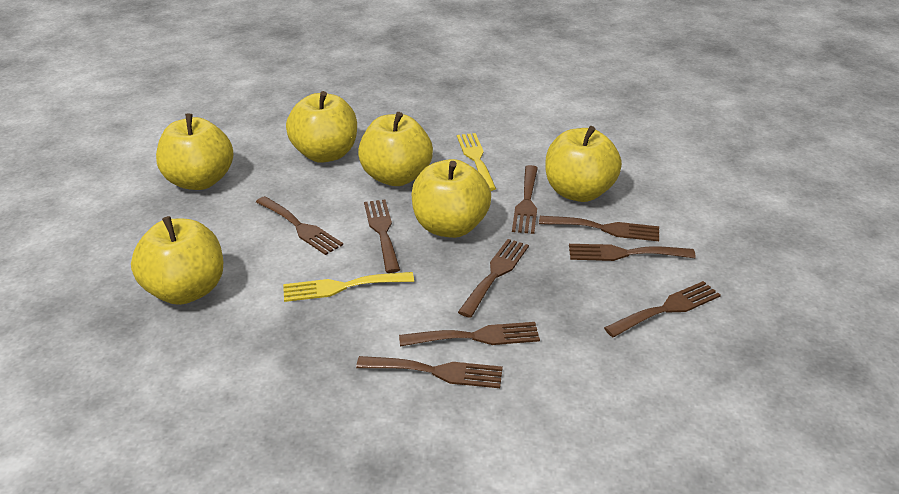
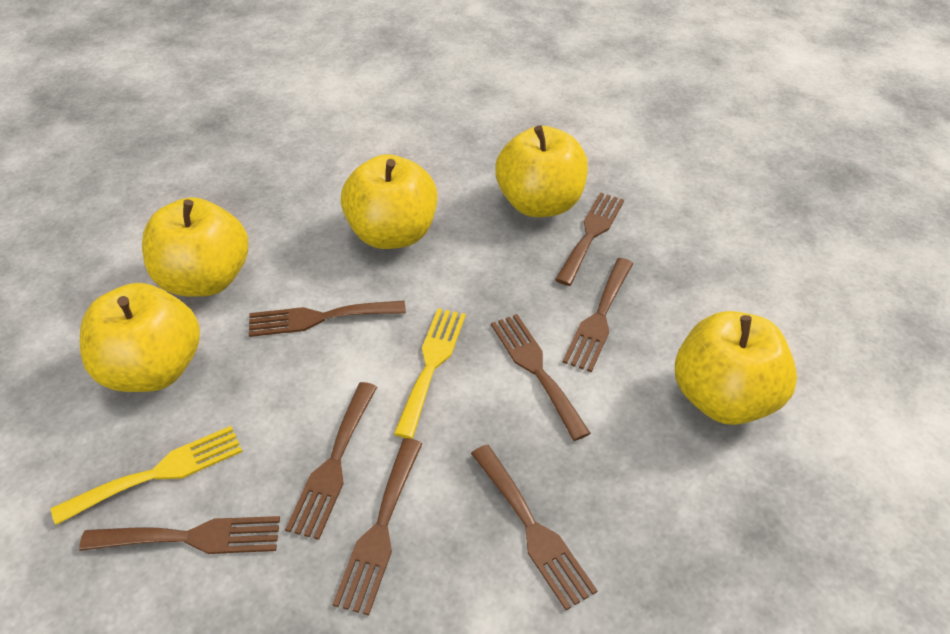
brown fork: 9 -> 8
yellow apple: 6 -> 5

